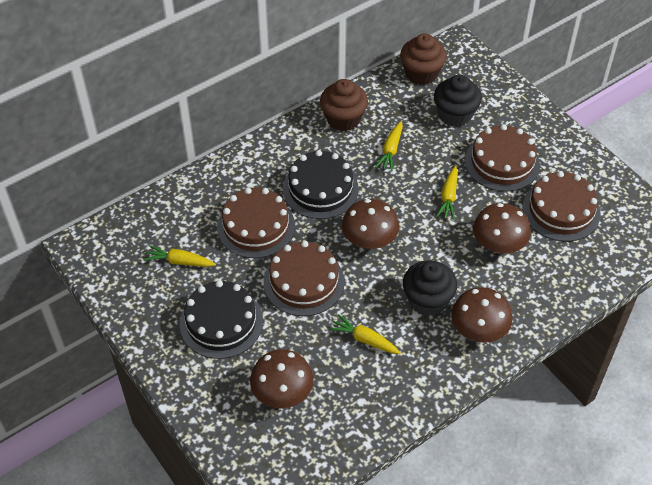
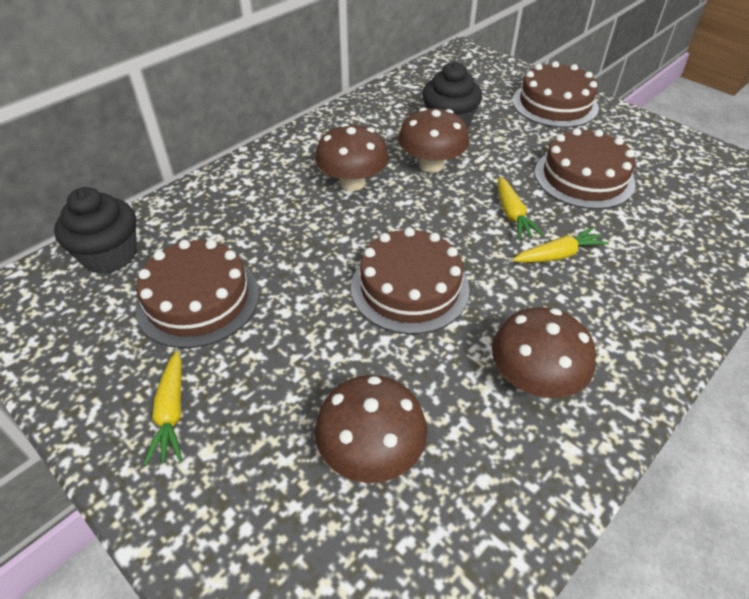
black cake: 2 -> 0
brown cupcake: 2 -> 0
yellow carrot: 4 -> 3

